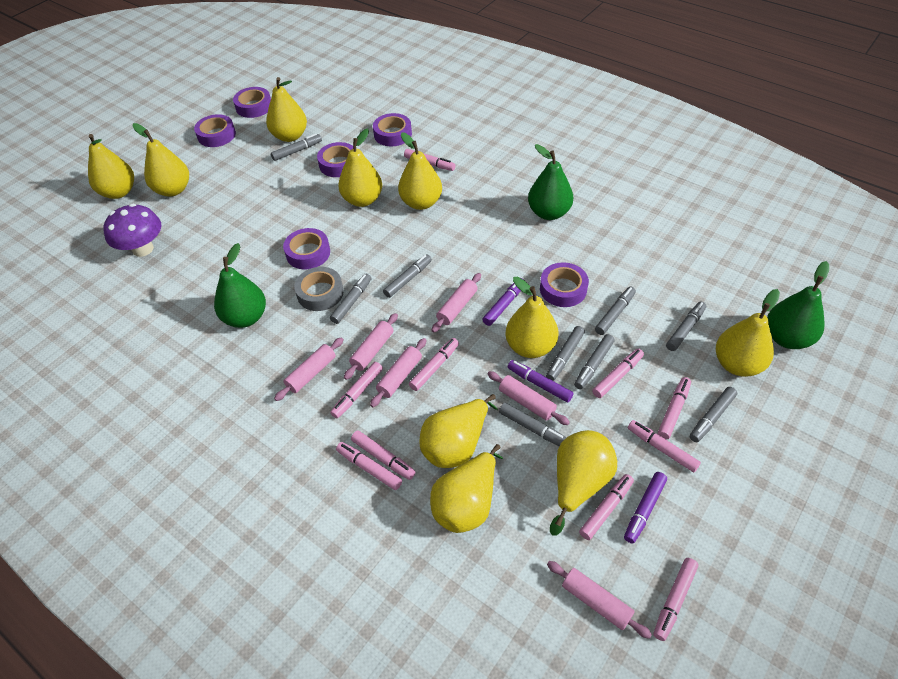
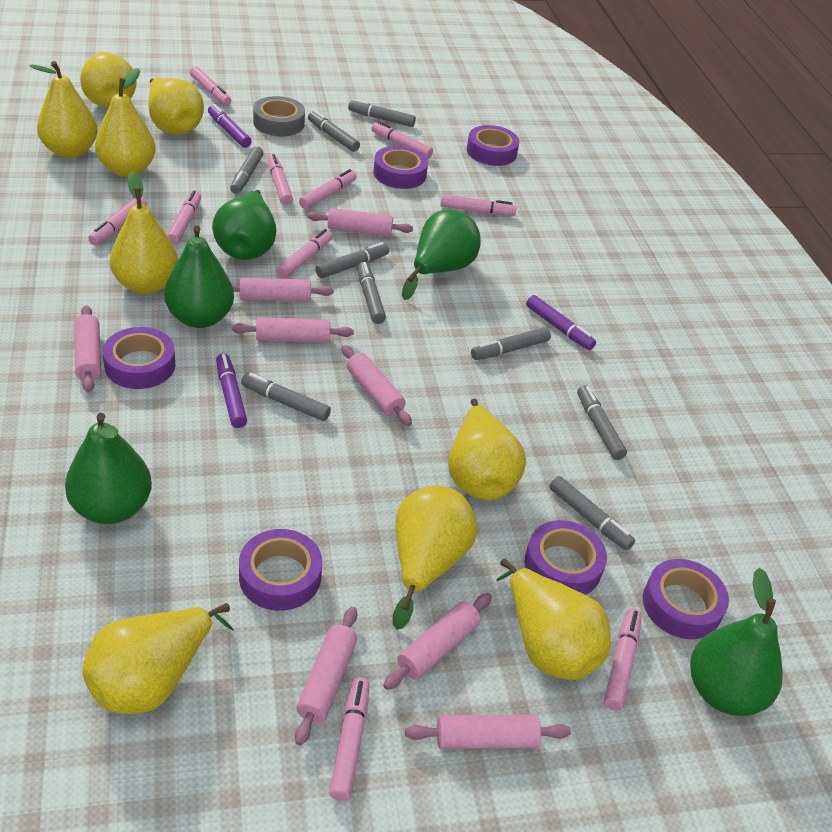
green pear: 3 -> 5
pink rolling pin: 6 -> 8
purple mushroom: 1 -> 0
yellow pear: 10 -> 9

